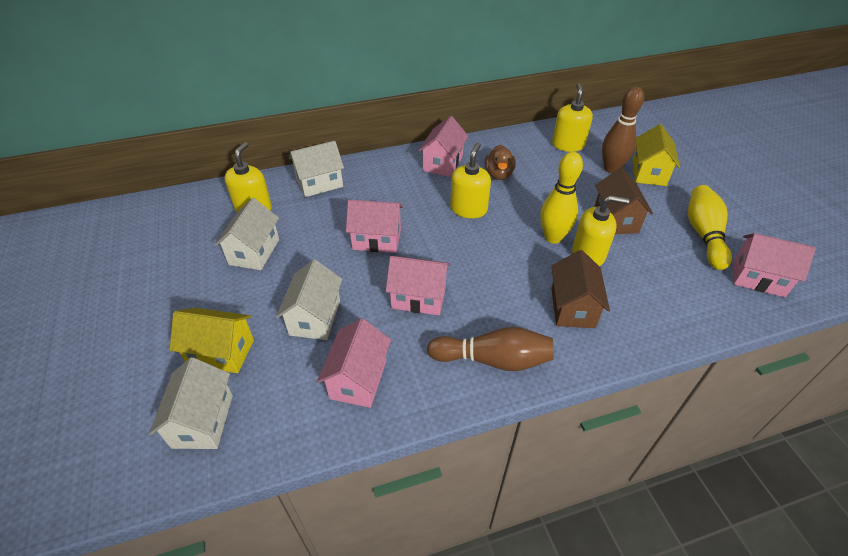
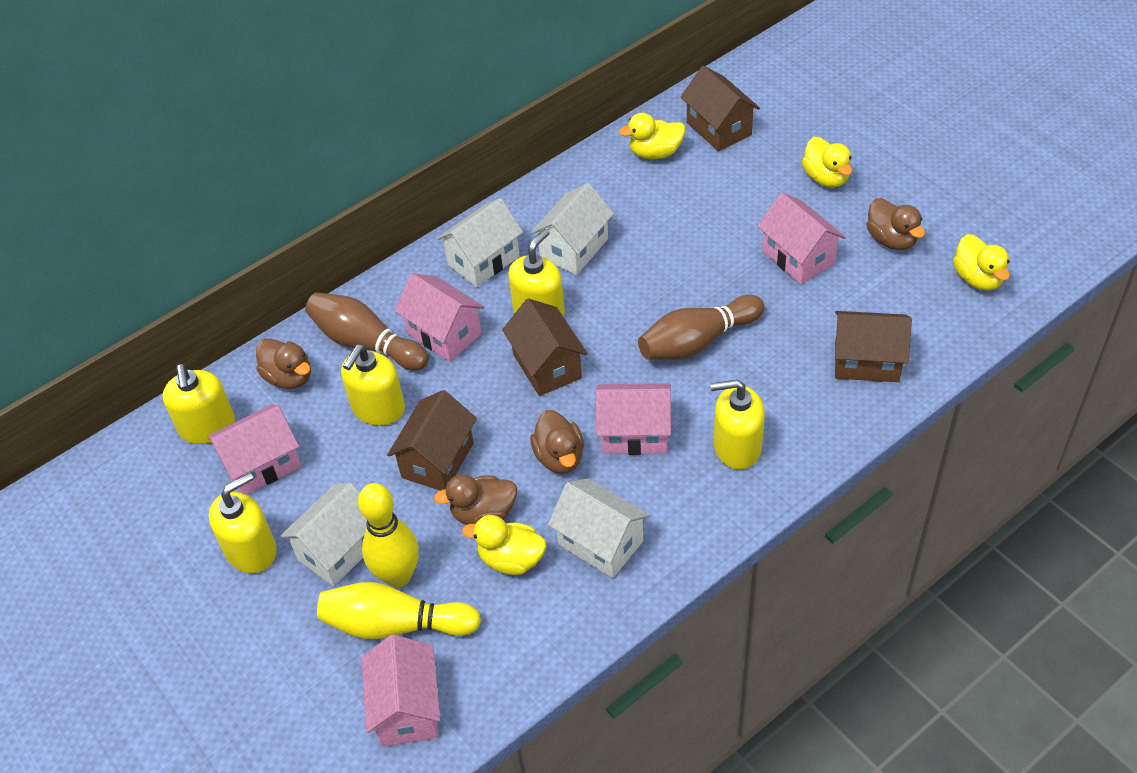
brown duck: 1 -> 4
brown house: 2 -> 4
yellow duck: 0 -> 4
yellow house: 2 -> 0
yellow soap dispenser: 4 -> 5

